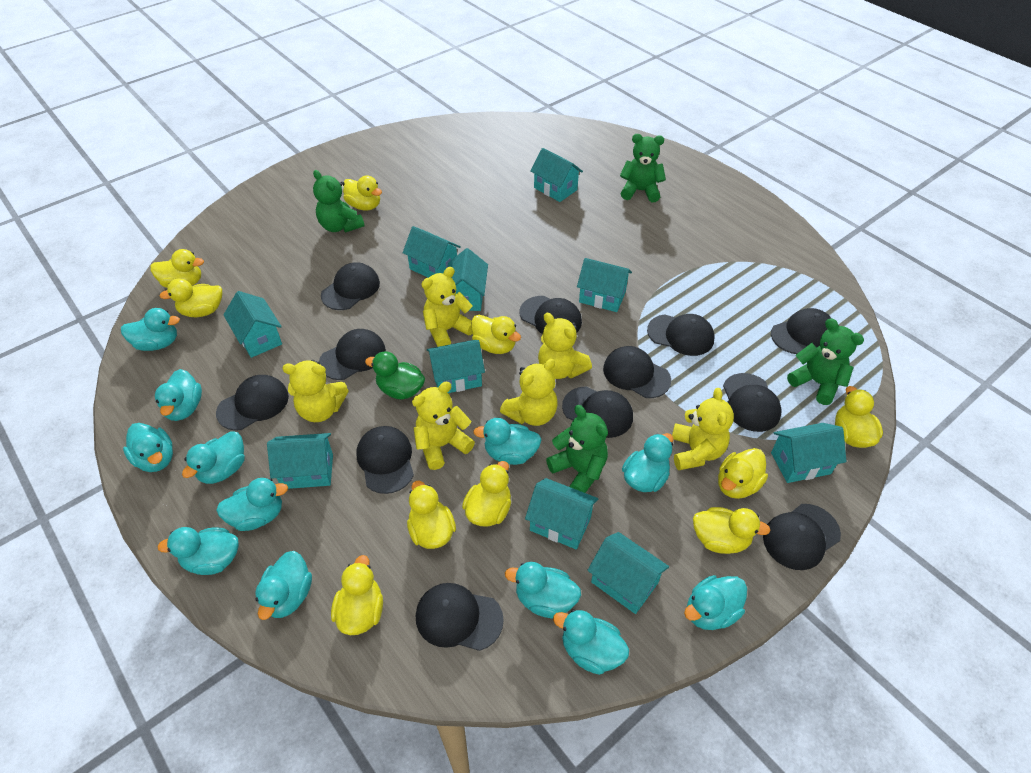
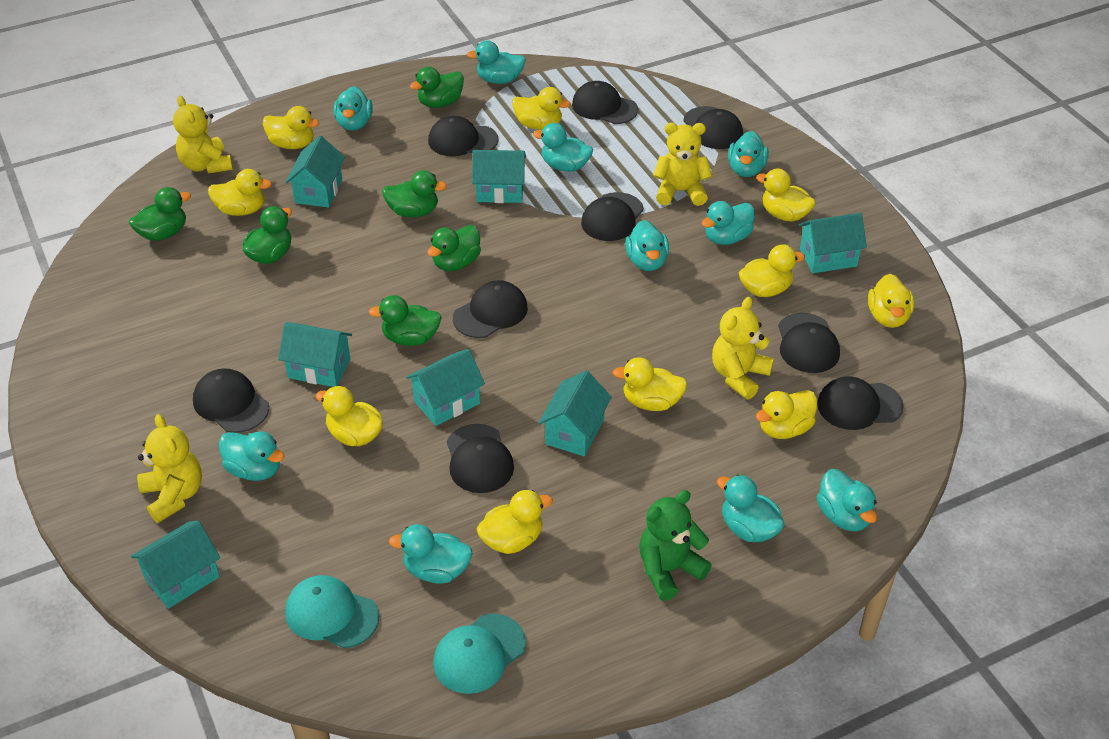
black cap: 12 -> 9
green duck: 1 -> 6
green teddy bear: 4 -> 1
turquoise cap: 0 -> 2
turquoise duck: 12 -> 10
turquoise house: 10 -> 7
yellow teddy bear: 6 -> 4

